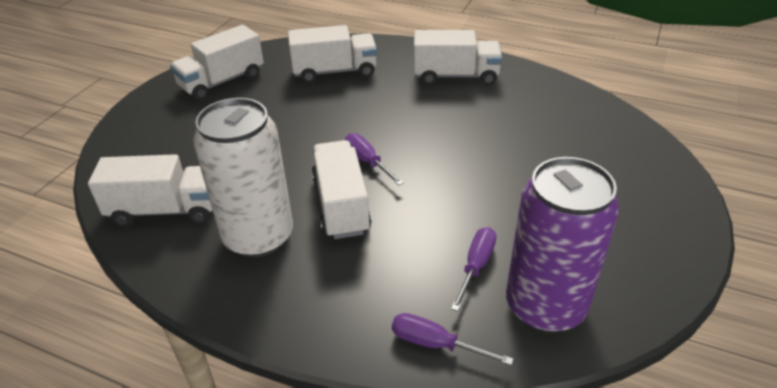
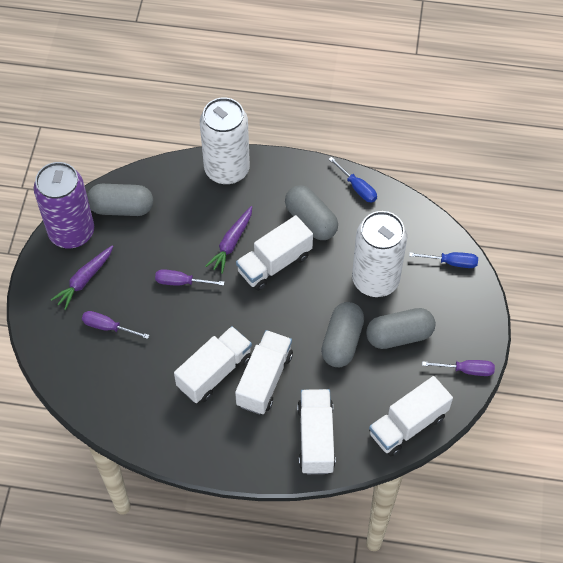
blue screwdriver: 0 -> 2
grey capsule: 0 -> 4
purple carrot: 0 -> 2
white can: 1 -> 2

